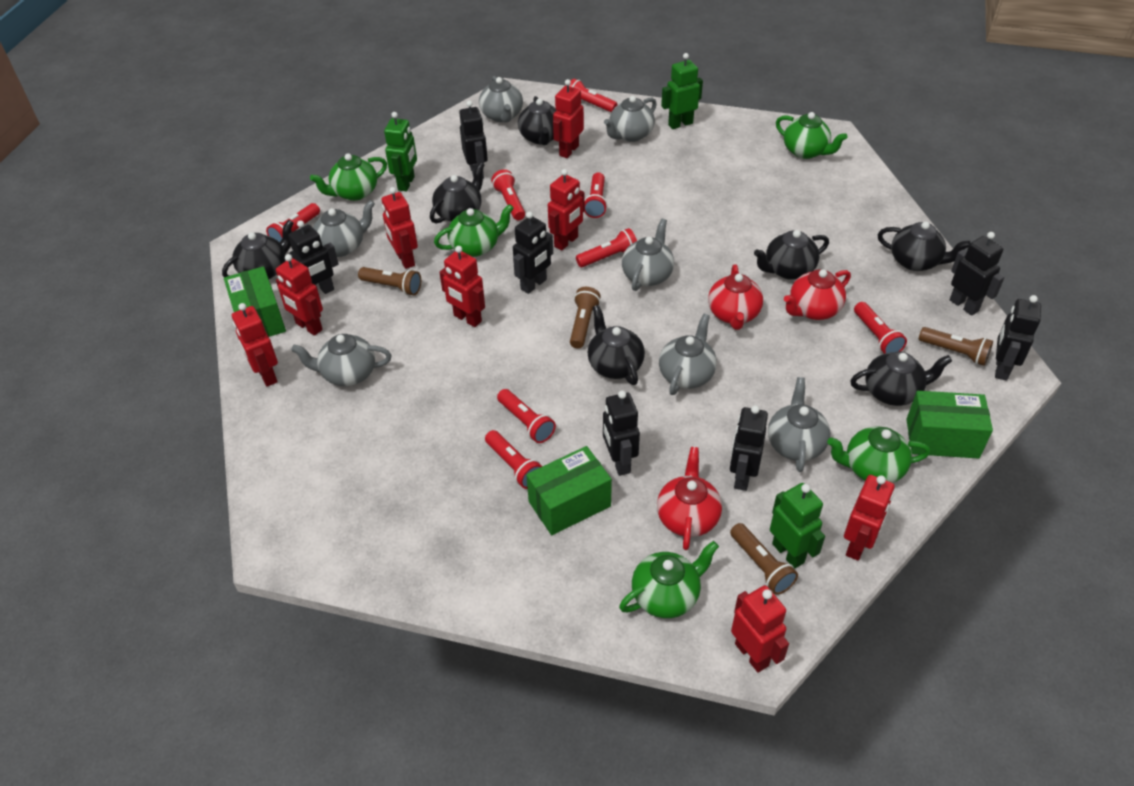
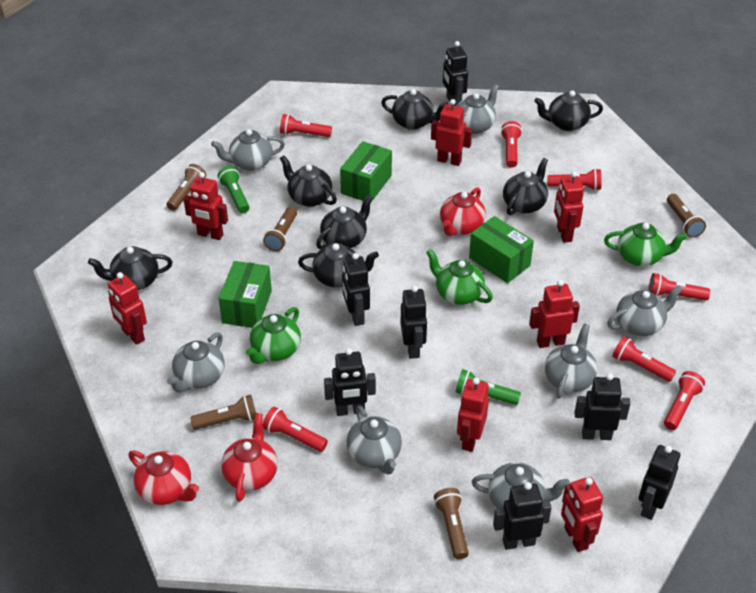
brown flashlight: 4 -> 5
green flashlight: 0 -> 2
green robot: 3 -> 0
green teapot: 5 -> 3
red flashlight: 8 -> 7
red robot: 8 -> 7

